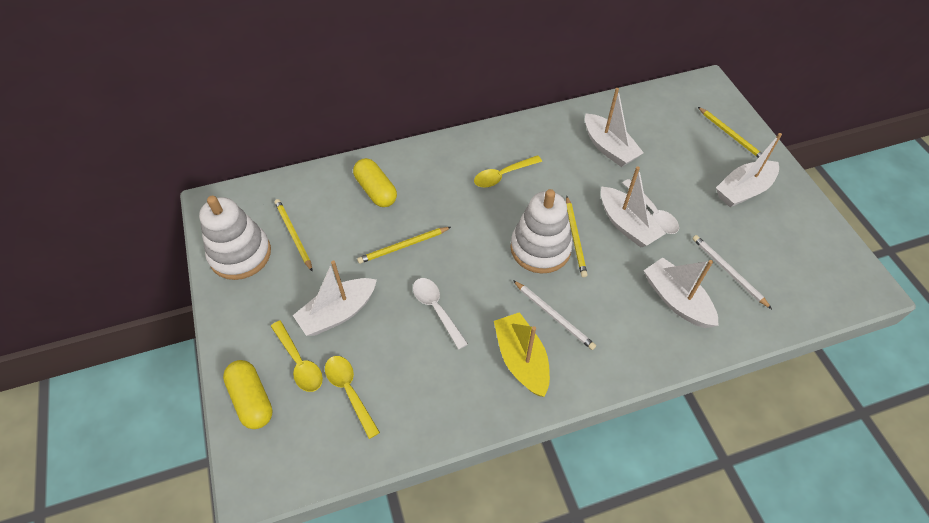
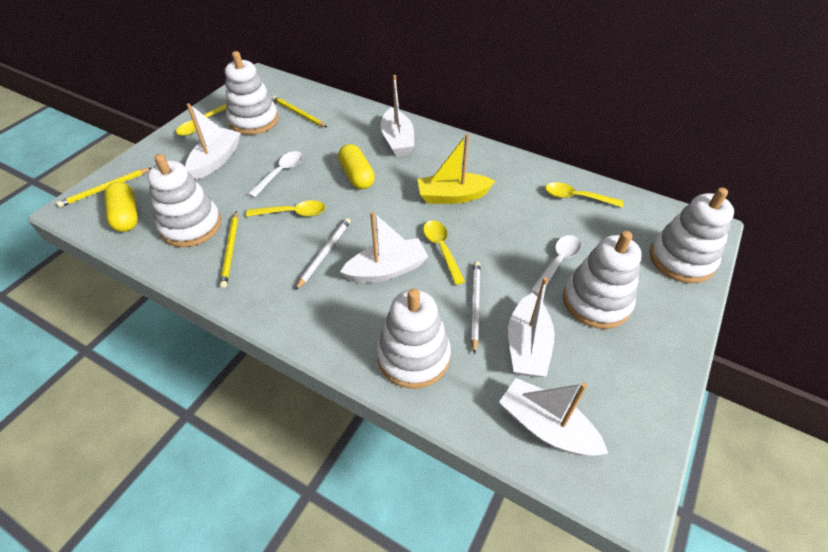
white stacking toy: 2 -> 5
yellow pencil: 4 -> 3
yellow spoon: 3 -> 4

